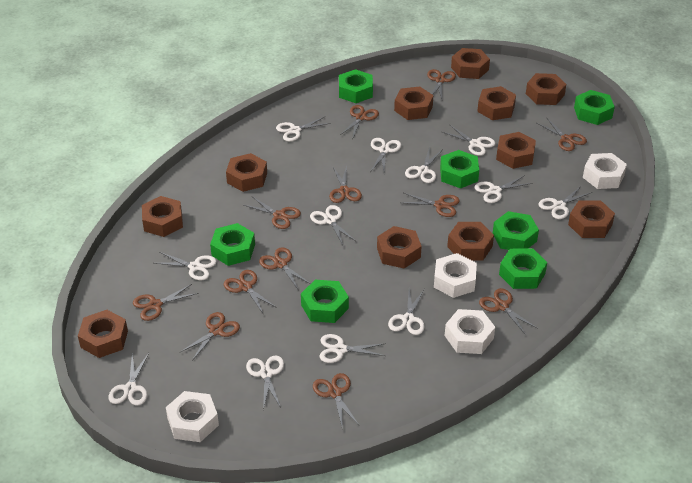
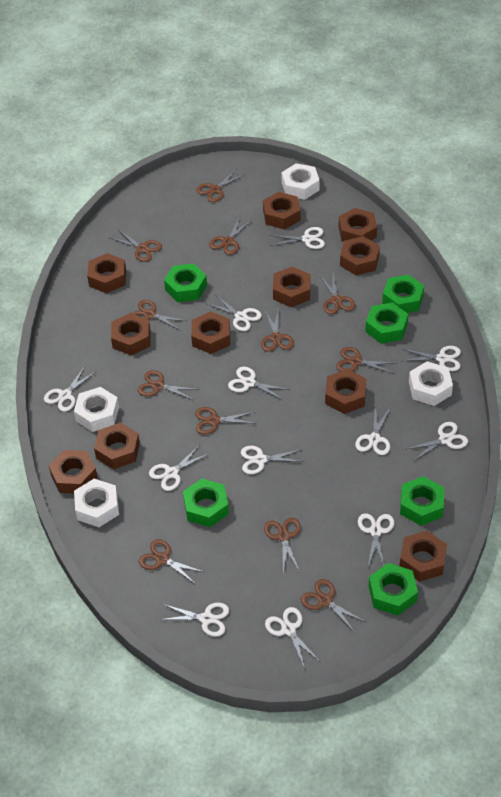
green nut: 7 -> 6

